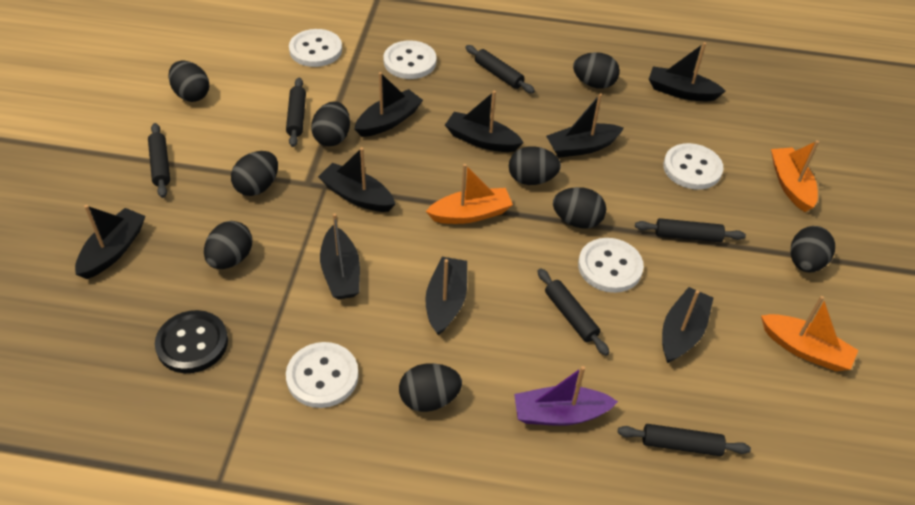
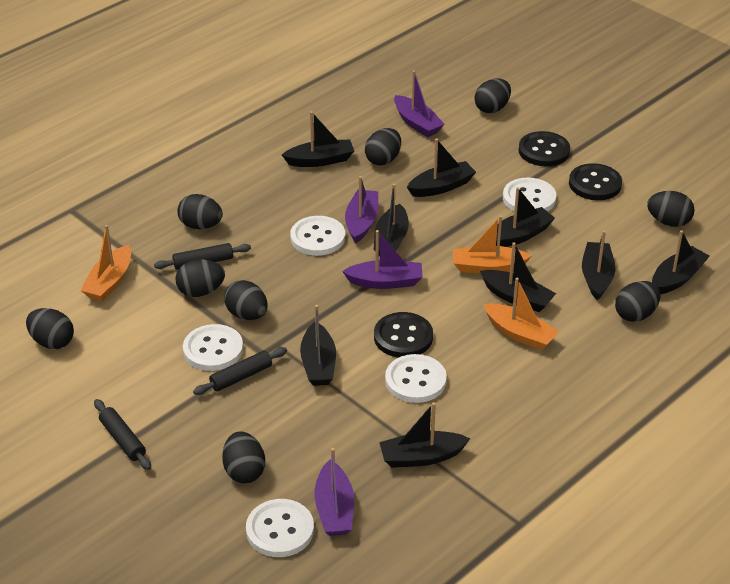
black button: 1 -> 3
black rolling pin: 6 -> 3
purple boat: 1 -> 4

